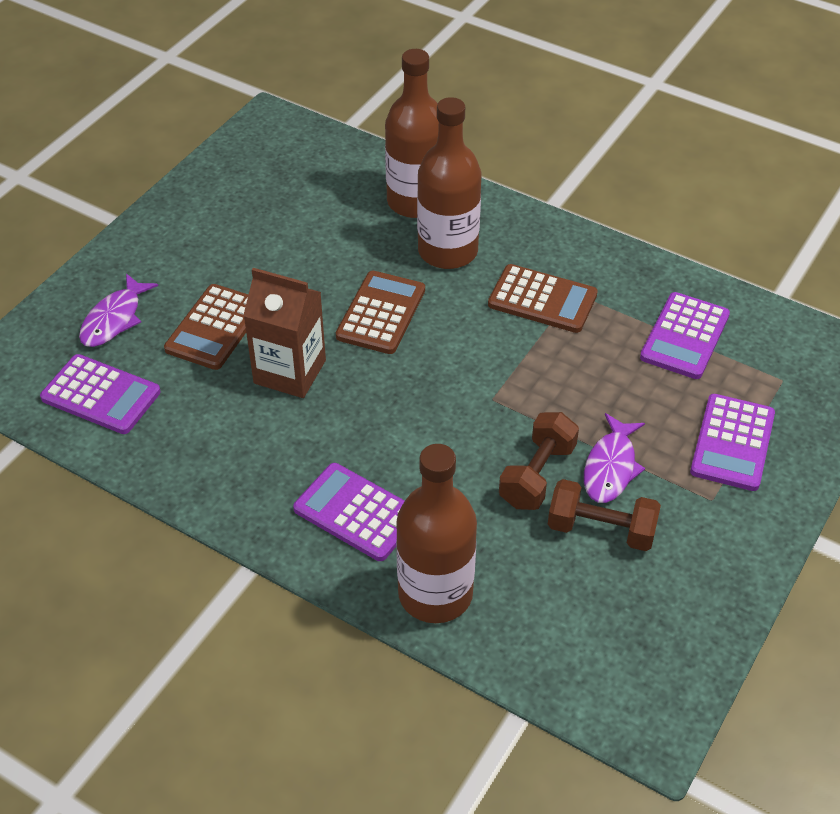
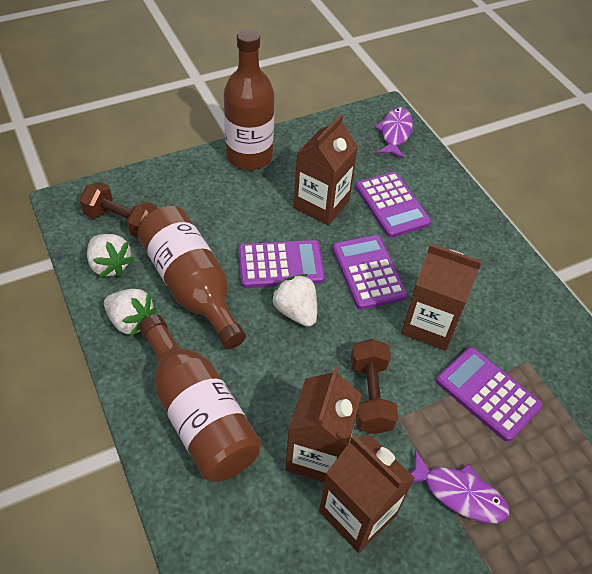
brown calculator: 3 -> 0
brown carton: 1 -> 4
white strawberry: 0 -> 3

